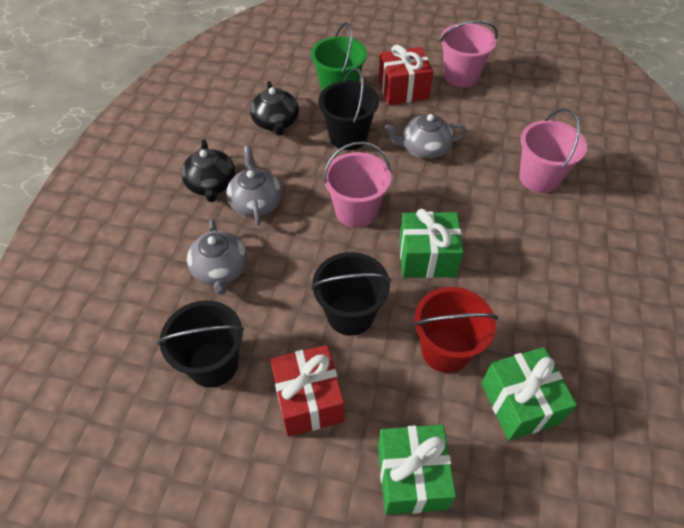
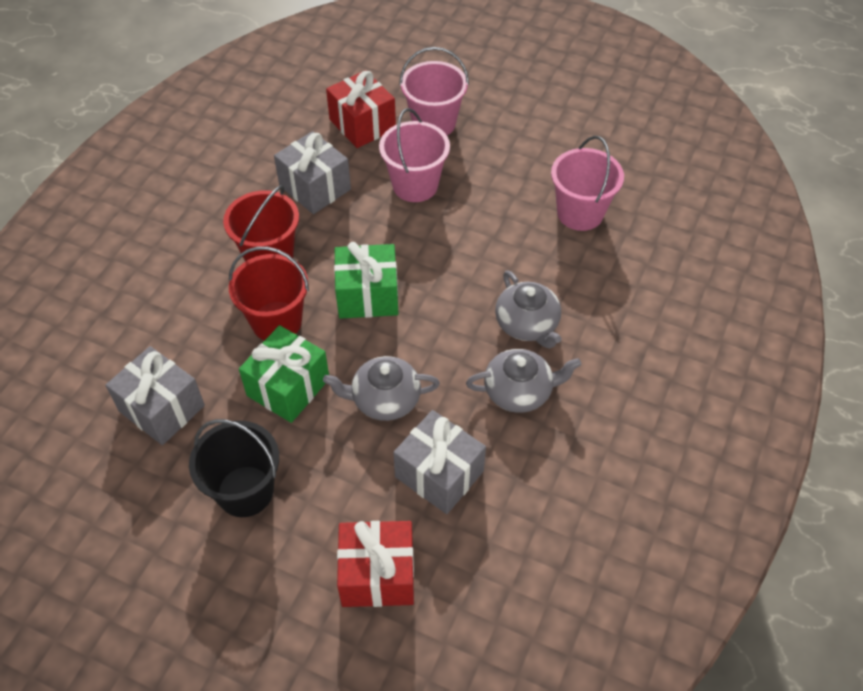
black bucket: 3 -> 1
black teapot: 2 -> 0
green bucket: 1 -> 0
green gift: 3 -> 2
grey gift: 0 -> 3
red bucket: 1 -> 2

